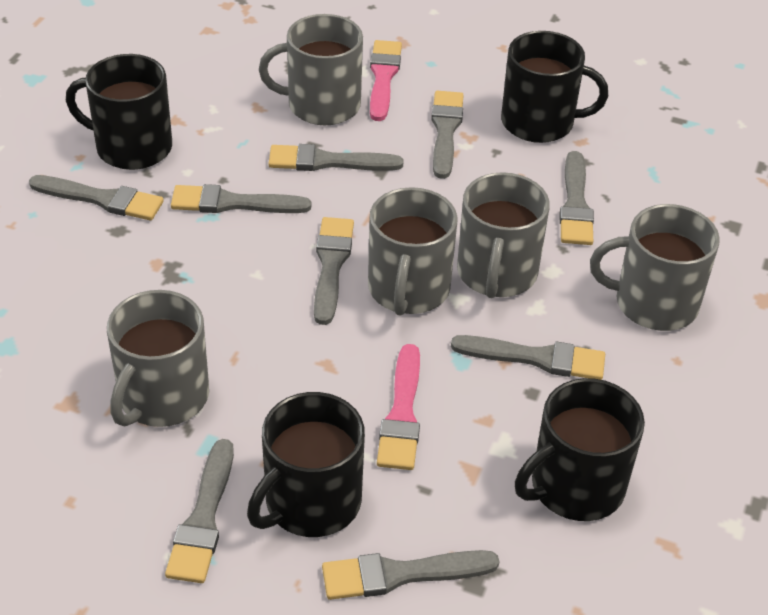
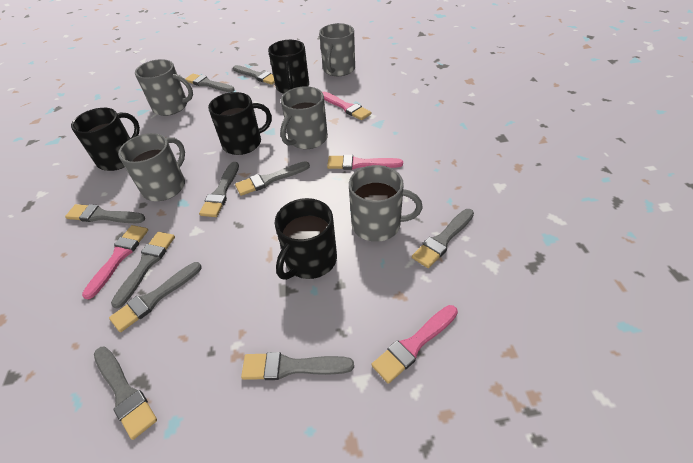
grey brush: 9 -> 10
pink brush: 2 -> 4

